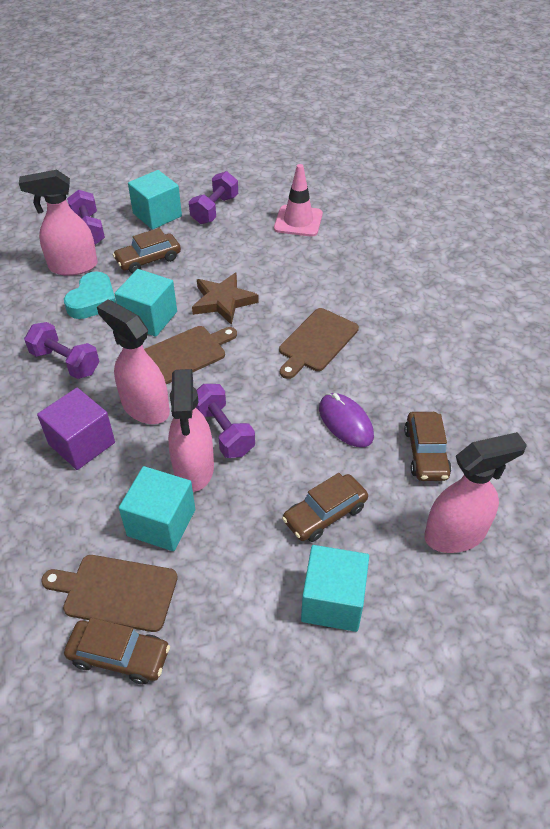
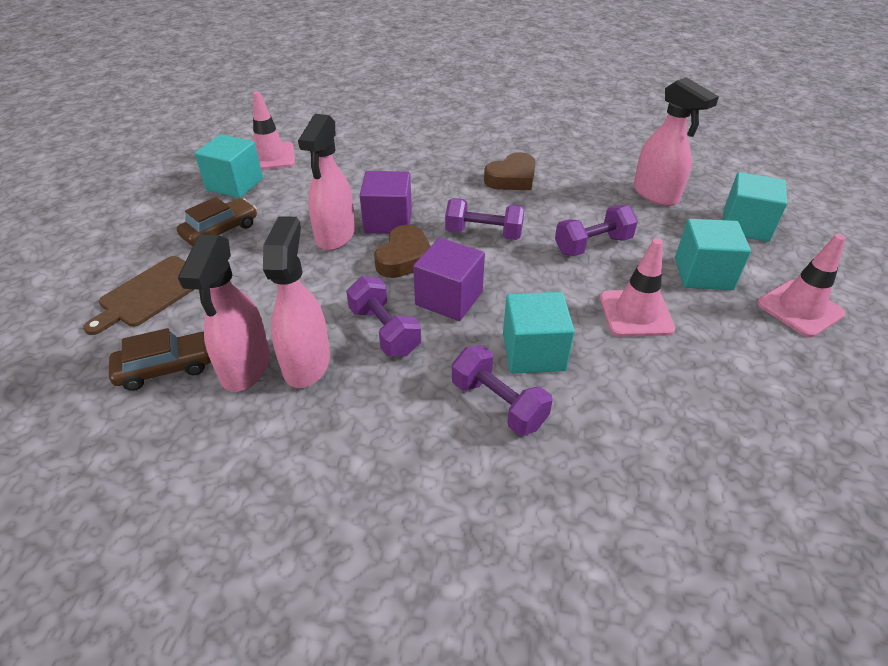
brown car: 4 -> 2
brown cutting board: 3 -> 1
brown heart: 0 -> 2
brown star: 1 -> 0
pink traffic cone: 1 -> 3
purple cube: 1 -> 2
purple mouse: 1 -> 0
turquoise heart: 1 -> 0

